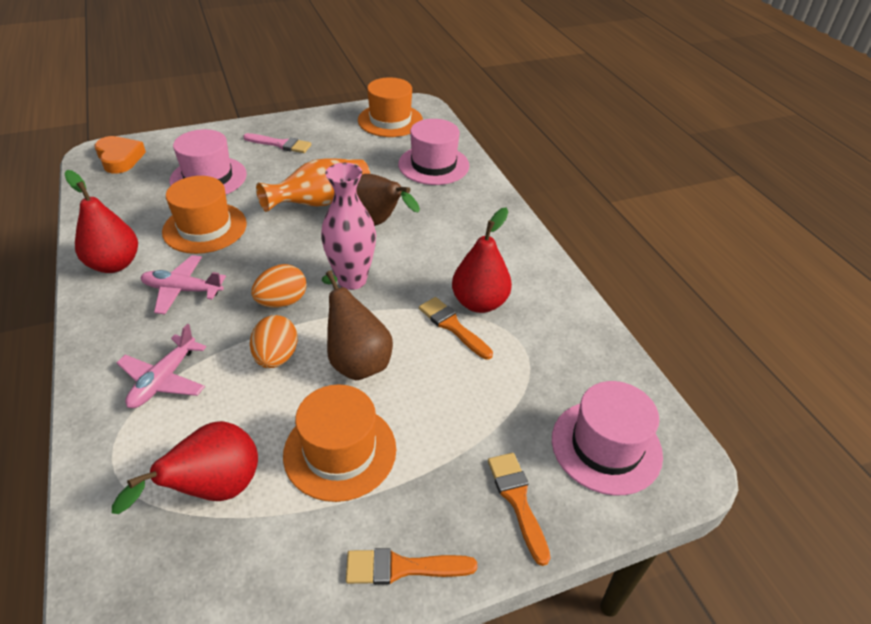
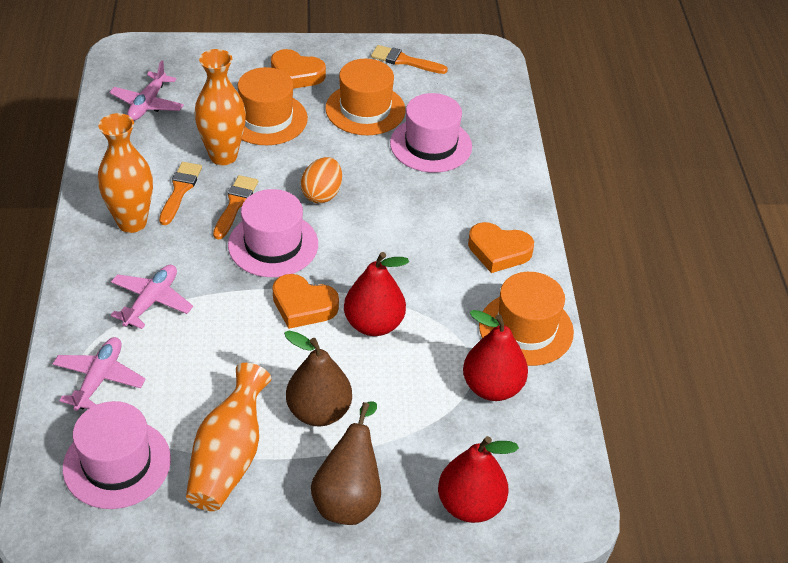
orange egg: 2 -> 1
orange heart: 1 -> 3
orange vase: 1 -> 3
pink brush: 1 -> 0
pink plane: 2 -> 3
pink vase: 1 -> 0

